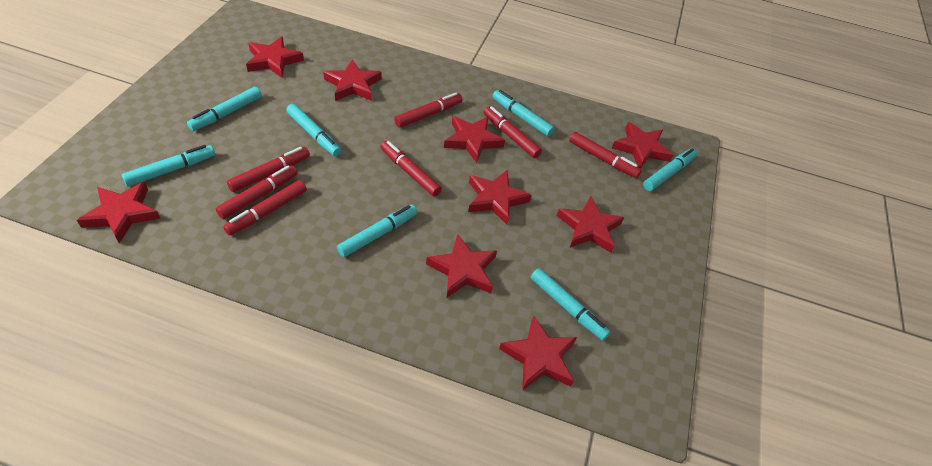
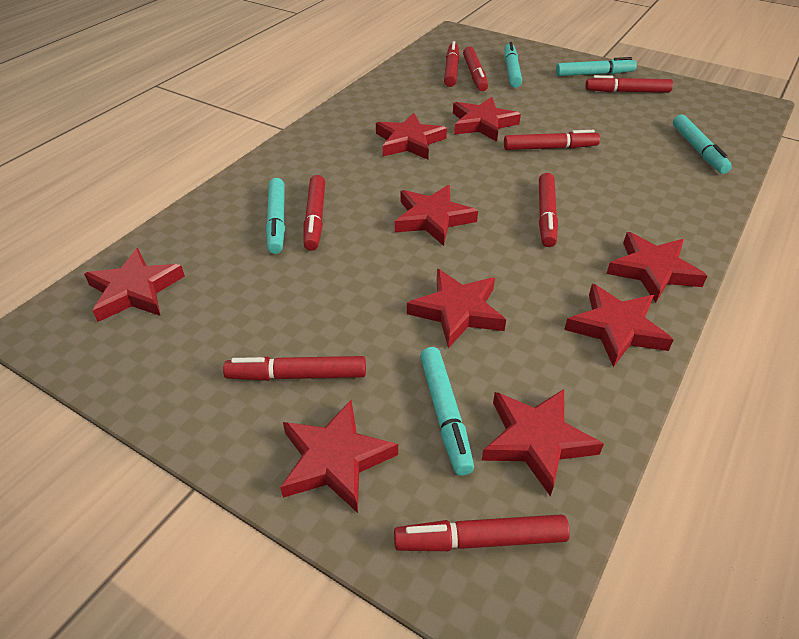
red marker: 7 -> 8
turquoise marker: 7 -> 5

